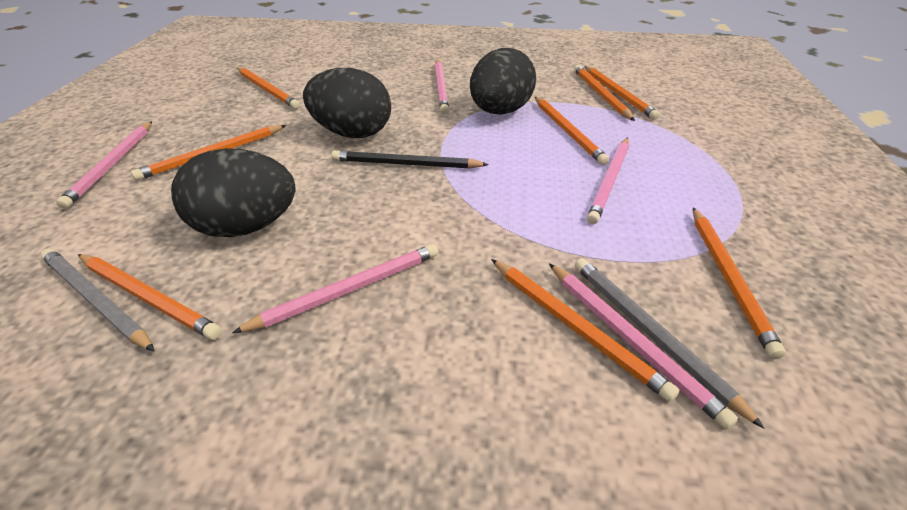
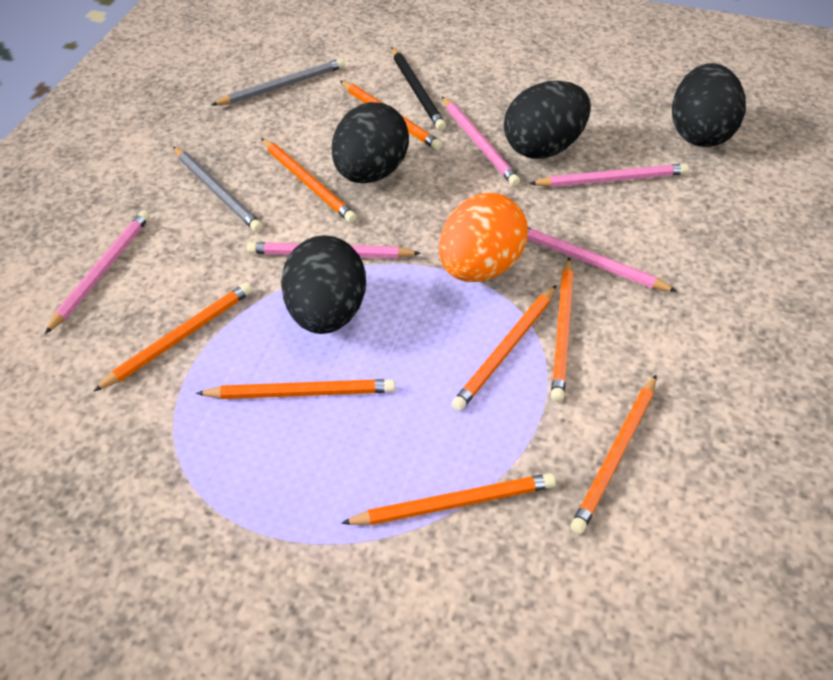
black egg: 3 -> 4
orange egg: 0 -> 1

